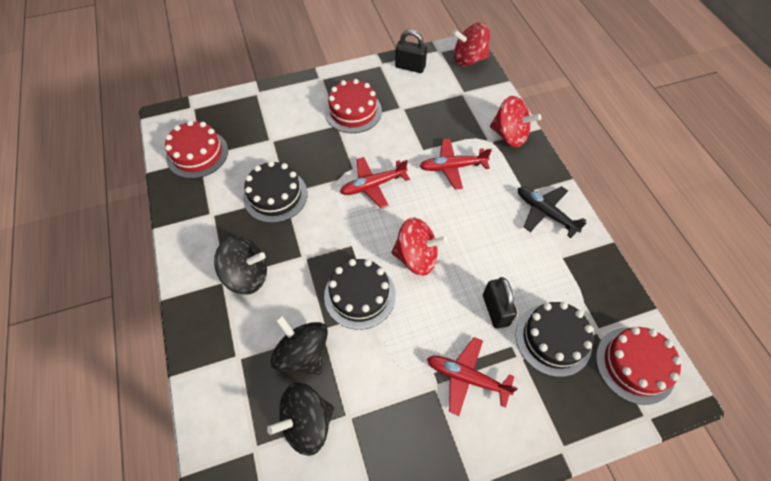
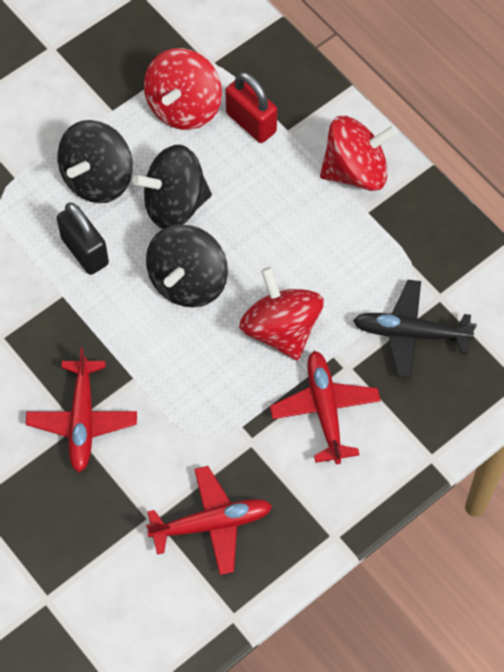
black cake: 3 -> 0
black padlock: 2 -> 1
red cake: 3 -> 0
red padlock: 0 -> 1

